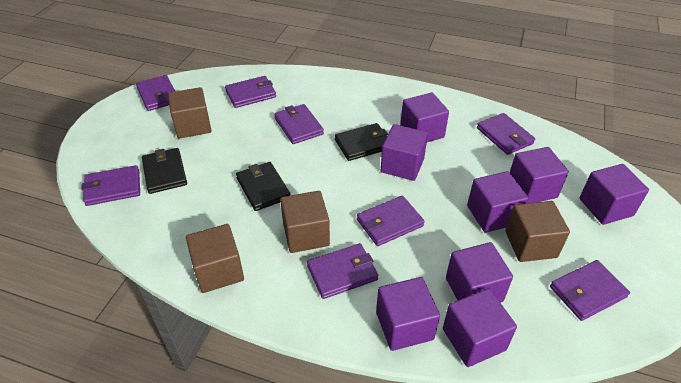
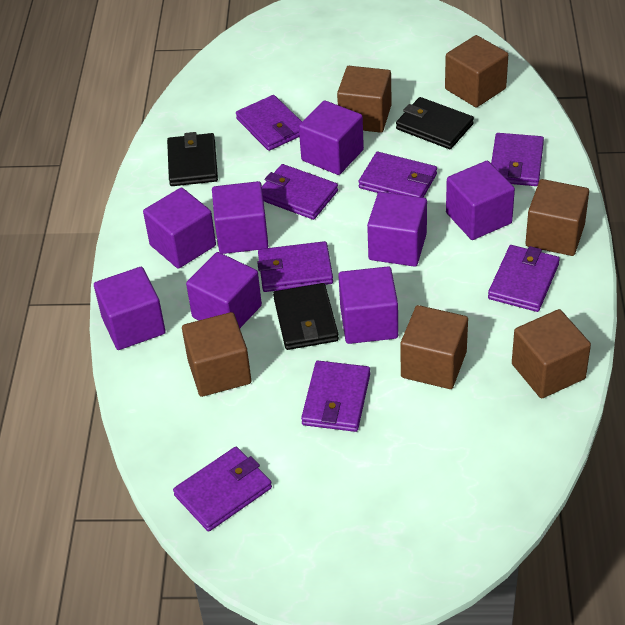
brown cube: 4 -> 6

